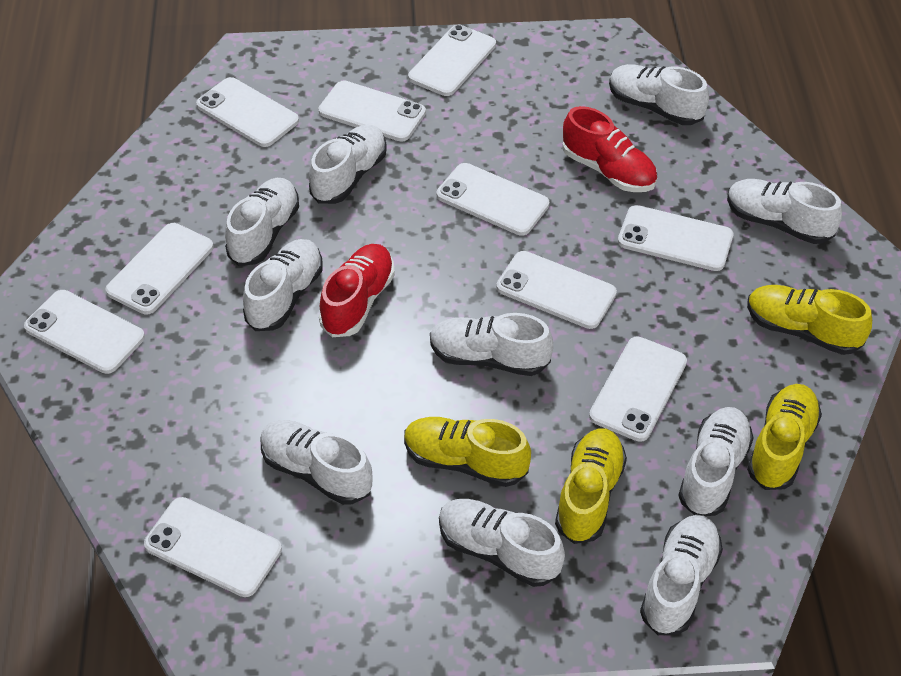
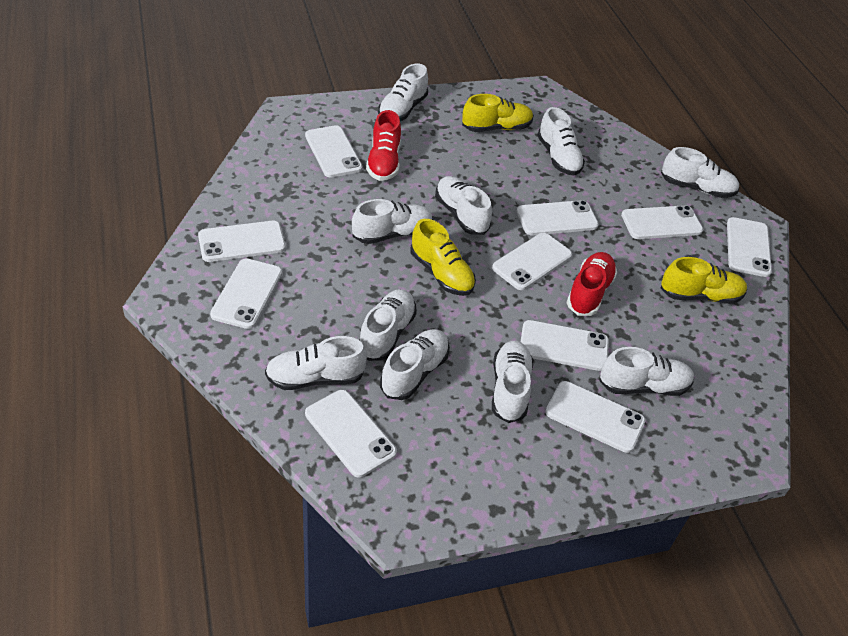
yellow shoe: 4 -> 3

